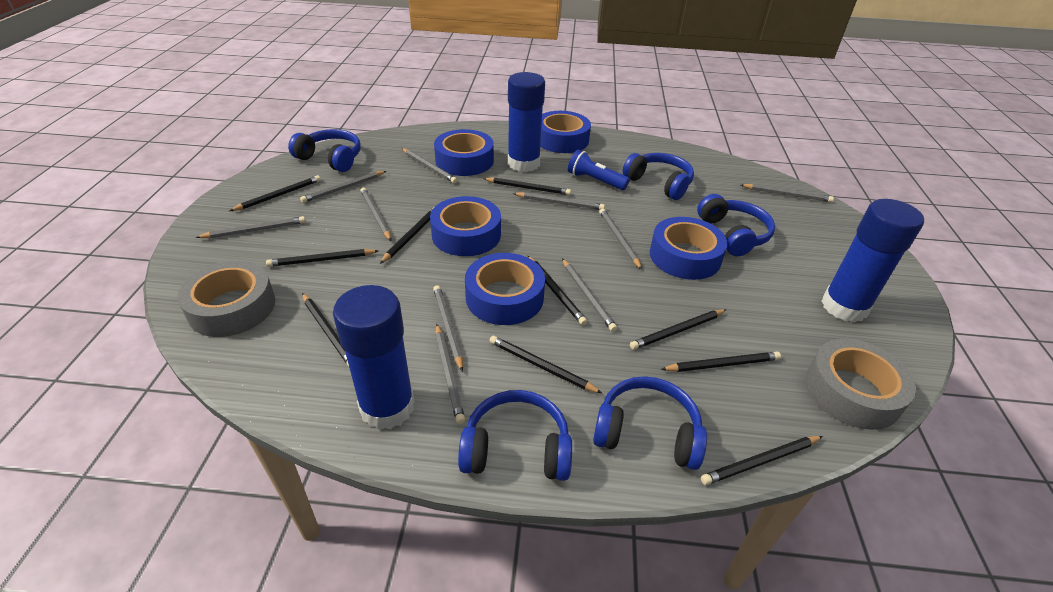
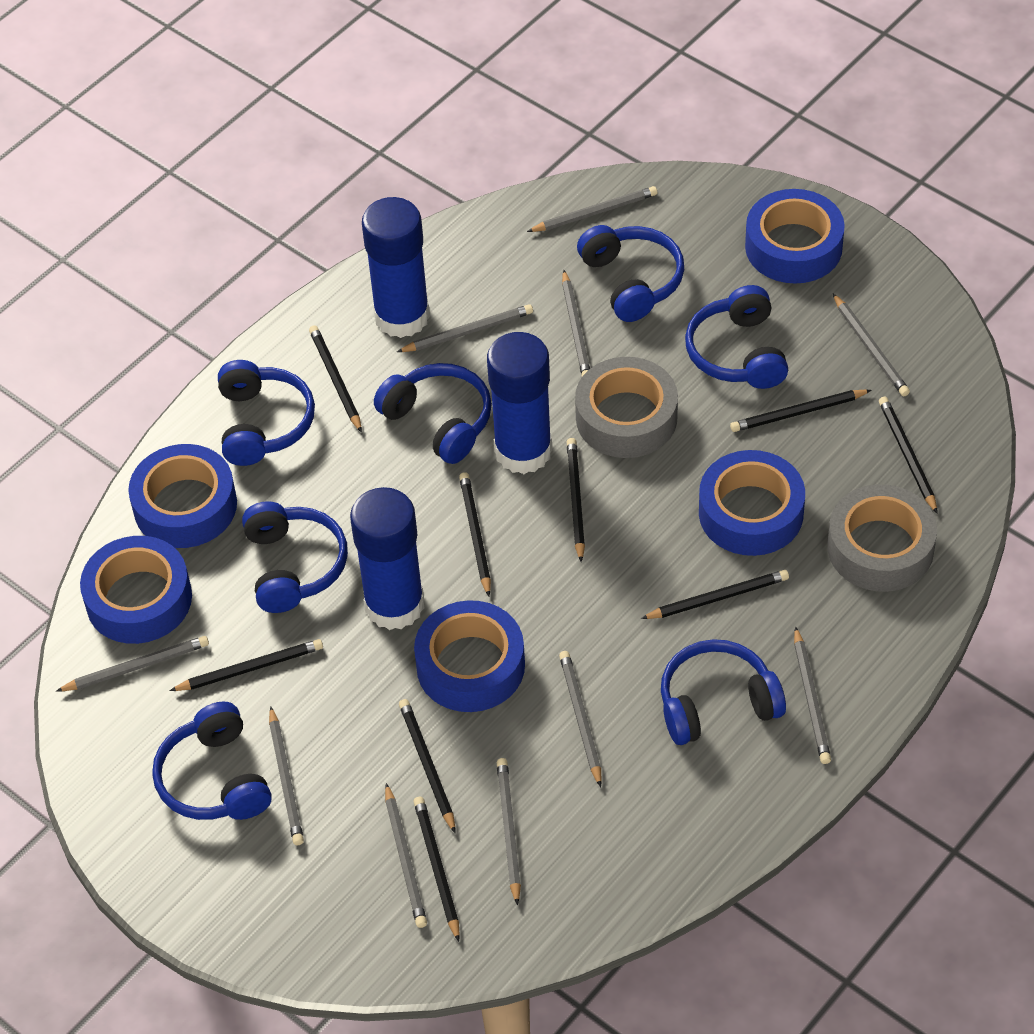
black pencil: 10 -> 9
blue flashlight: 1 -> 0
blue headphones: 5 -> 7

